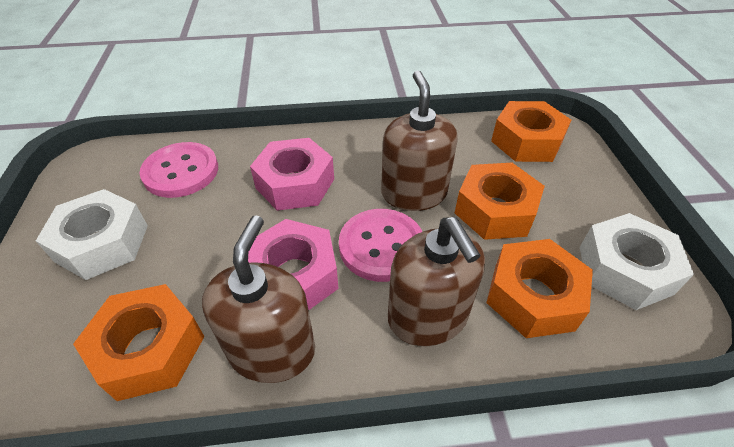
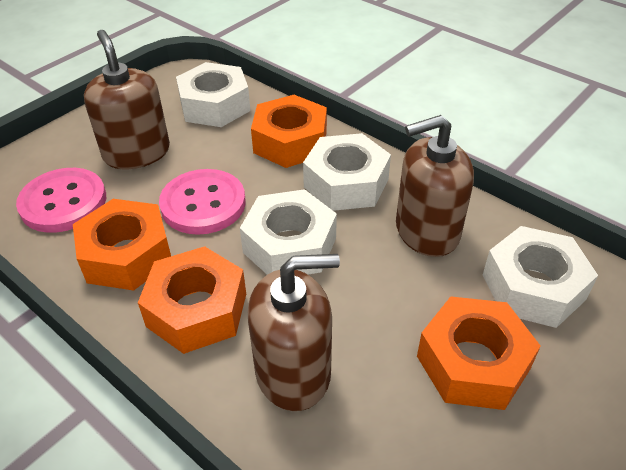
pink nut: 2 -> 0
white nut: 2 -> 4

